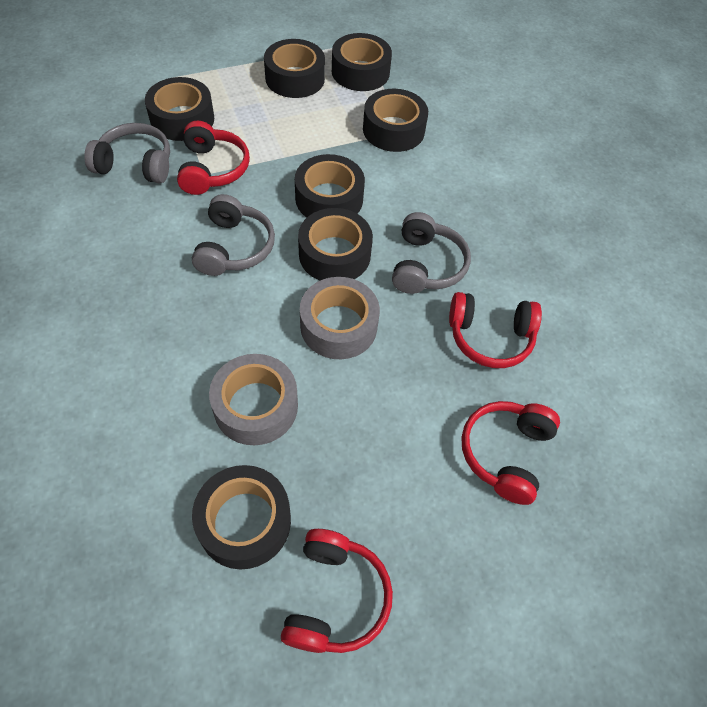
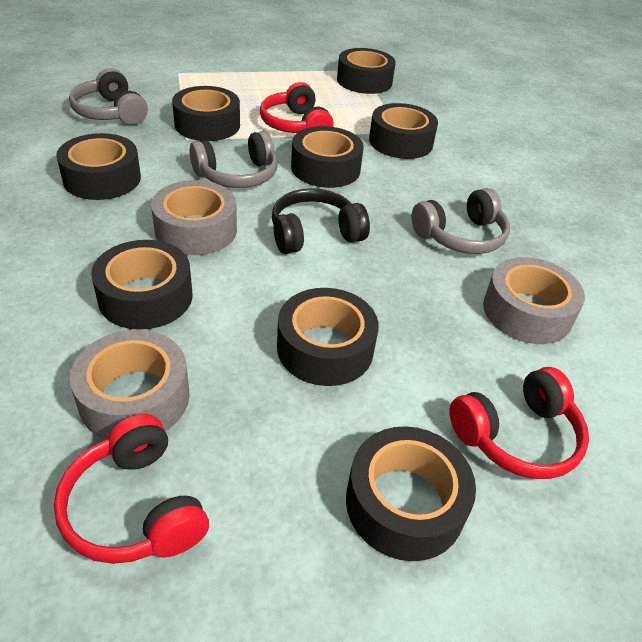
black headphones: 0 -> 1
black tape: 7 -> 8
grey tape: 2 -> 3
red headphones: 4 -> 3

